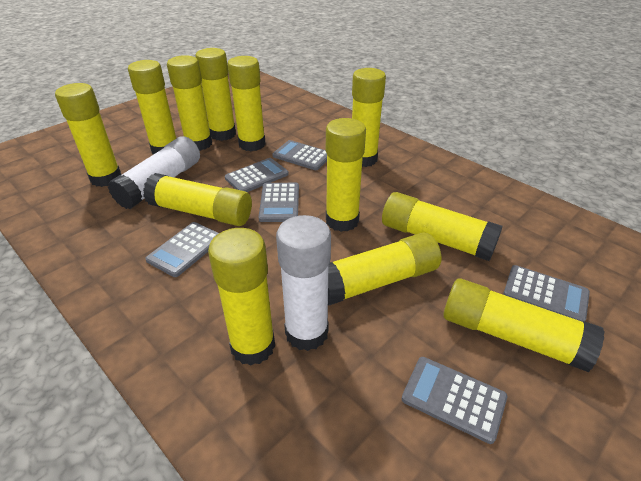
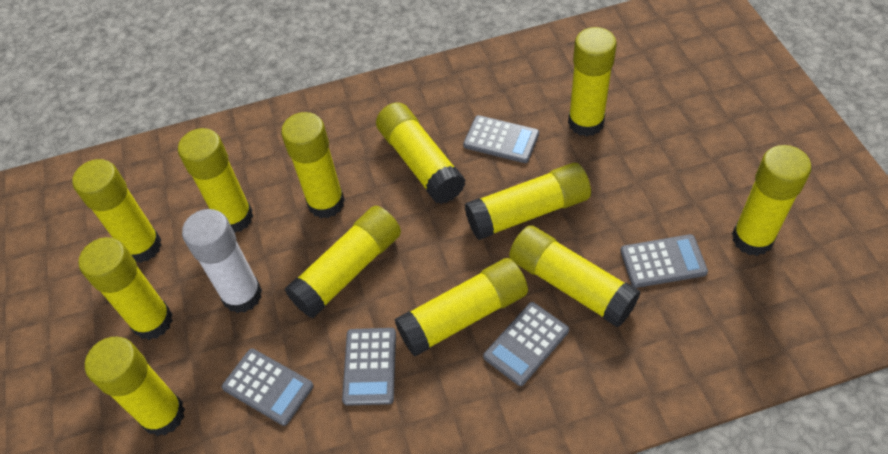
grey calculator: 6 -> 5
white glue stick: 2 -> 1

